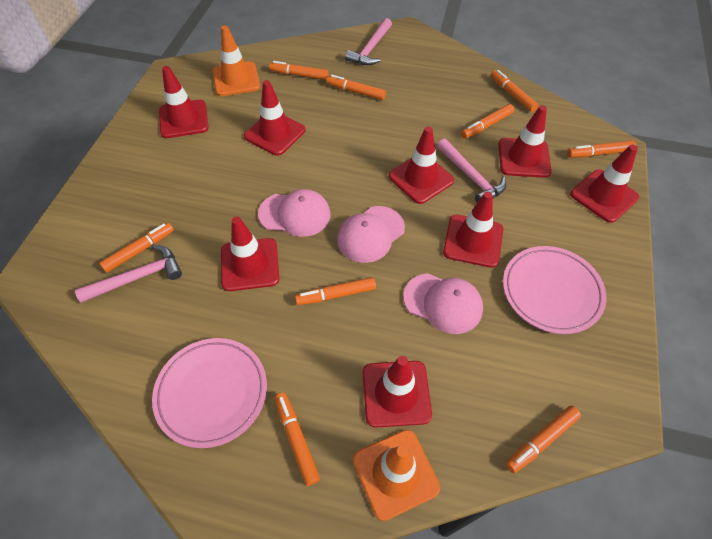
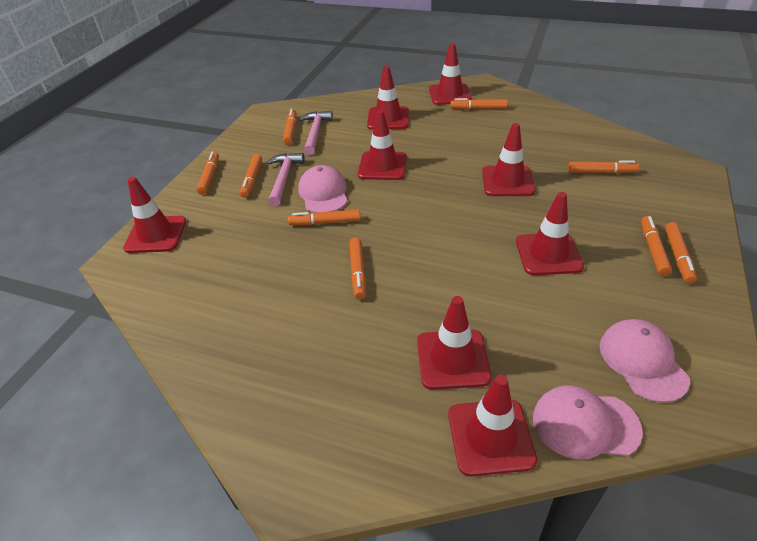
orange traffic cone: 2 -> 0
pink hammer: 3 -> 2
pink plate: 2 -> 0

